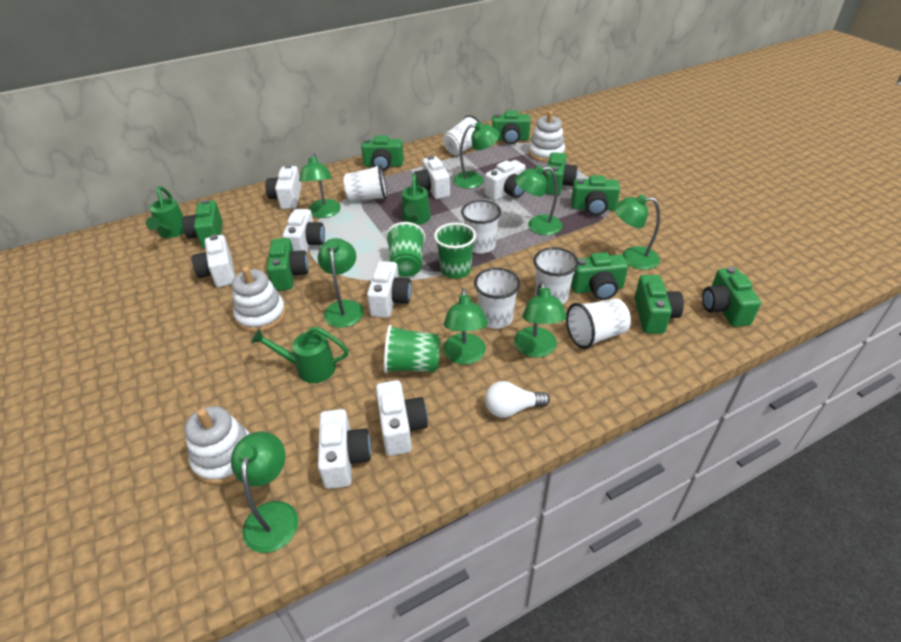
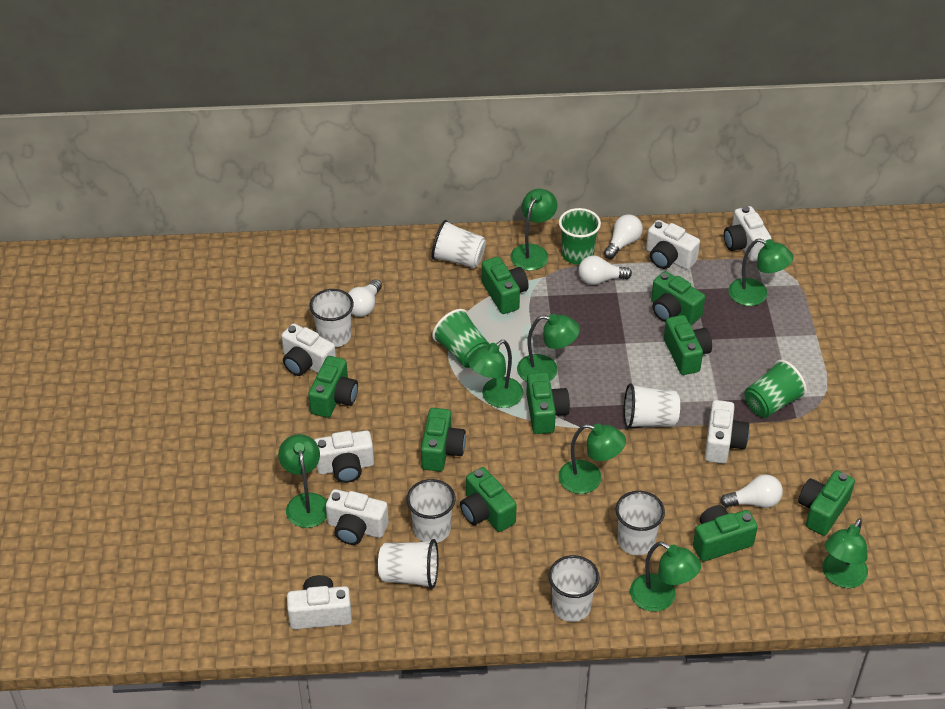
green watering can: 3 -> 0
white camera: 8 -> 7
white cup: 6 -> 7
white light bulb: 1 -> 4
white stacking toy: 3 -> 0

